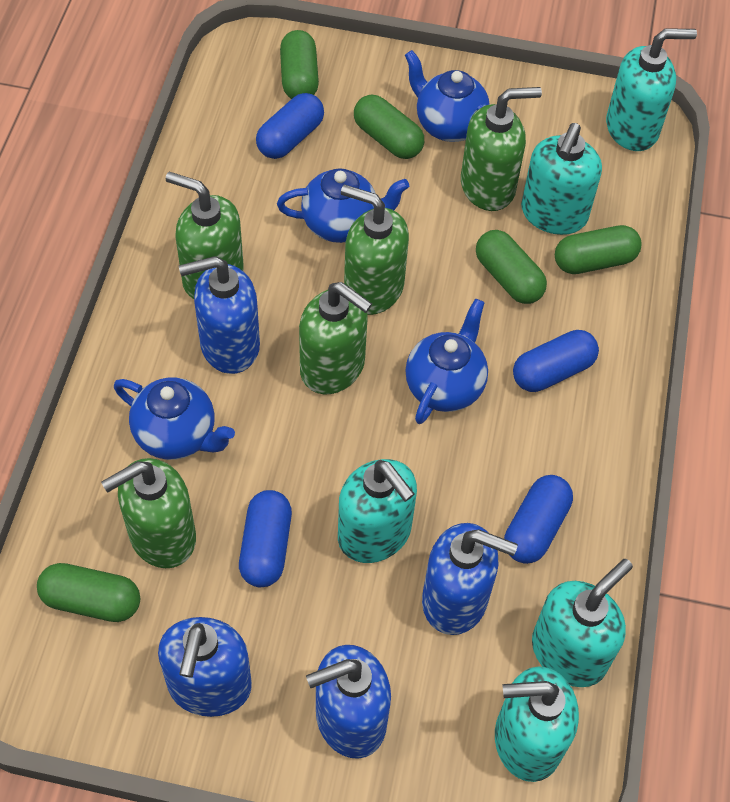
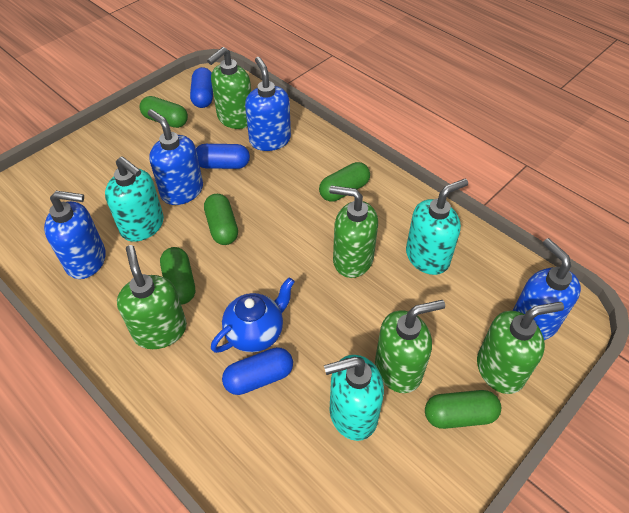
blue capsule: 4 -> 3
blue teapot: 4 -> 1
turquoise soap dispenser: 5 -> 3

